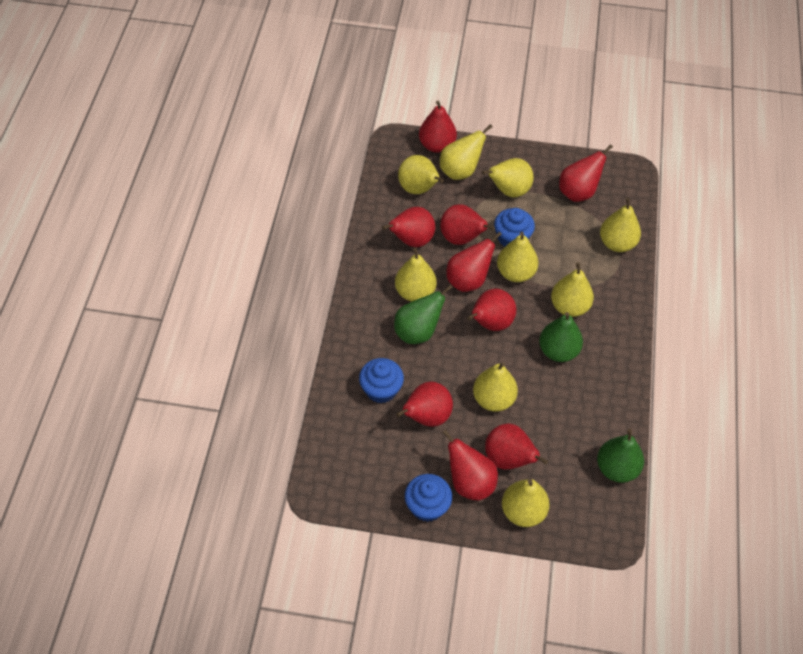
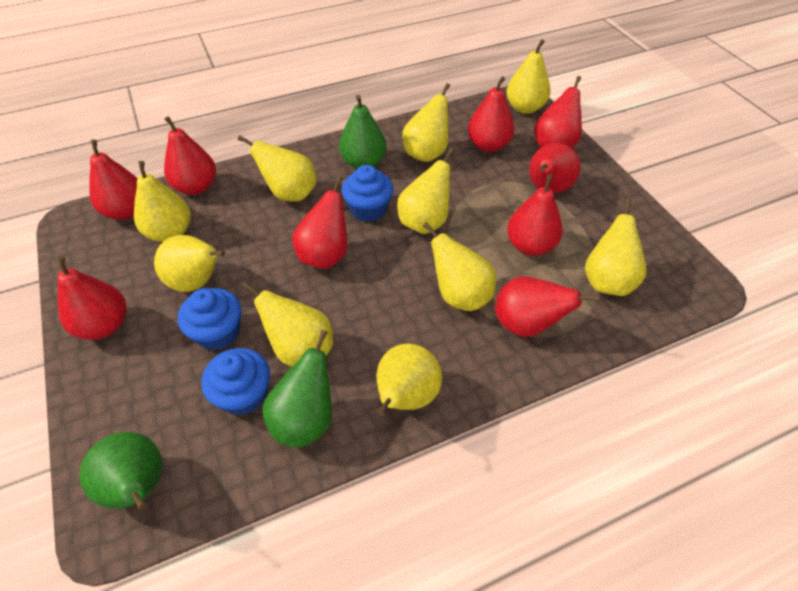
yellow pear: 9 -> 10

